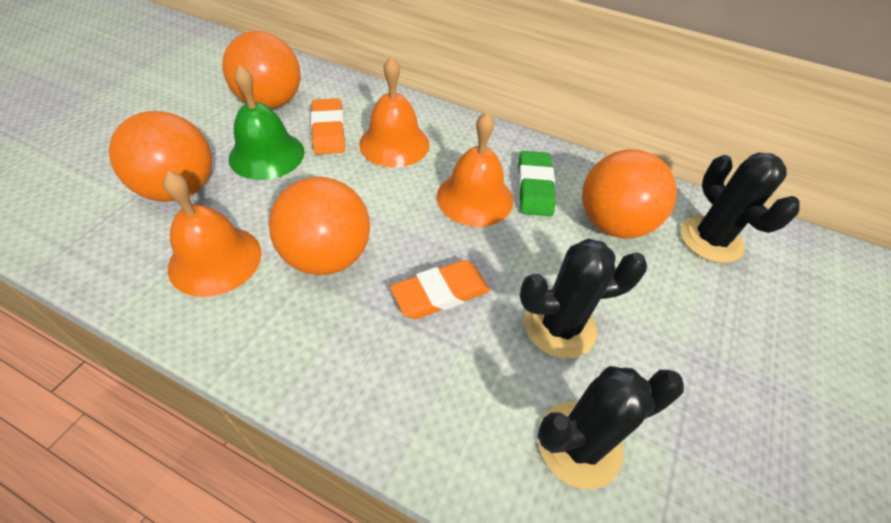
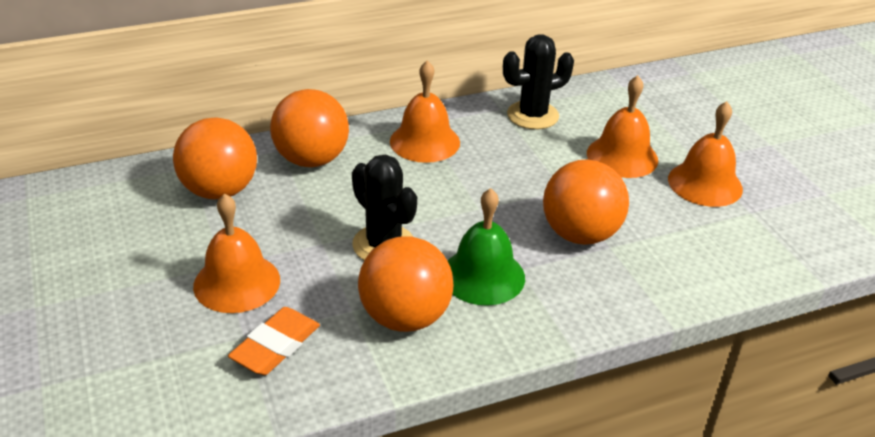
black cactus: 3 -> 2
green eraser: 1 -> 0
orange bell: 3 -> 4
orange eraser: 2 -> 1

